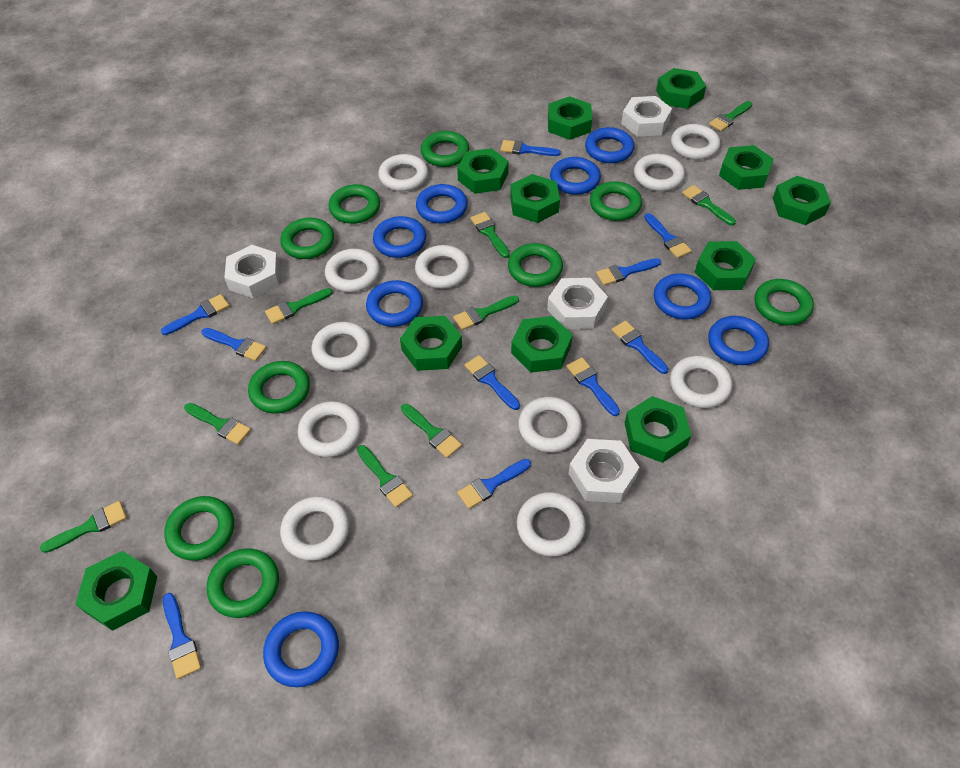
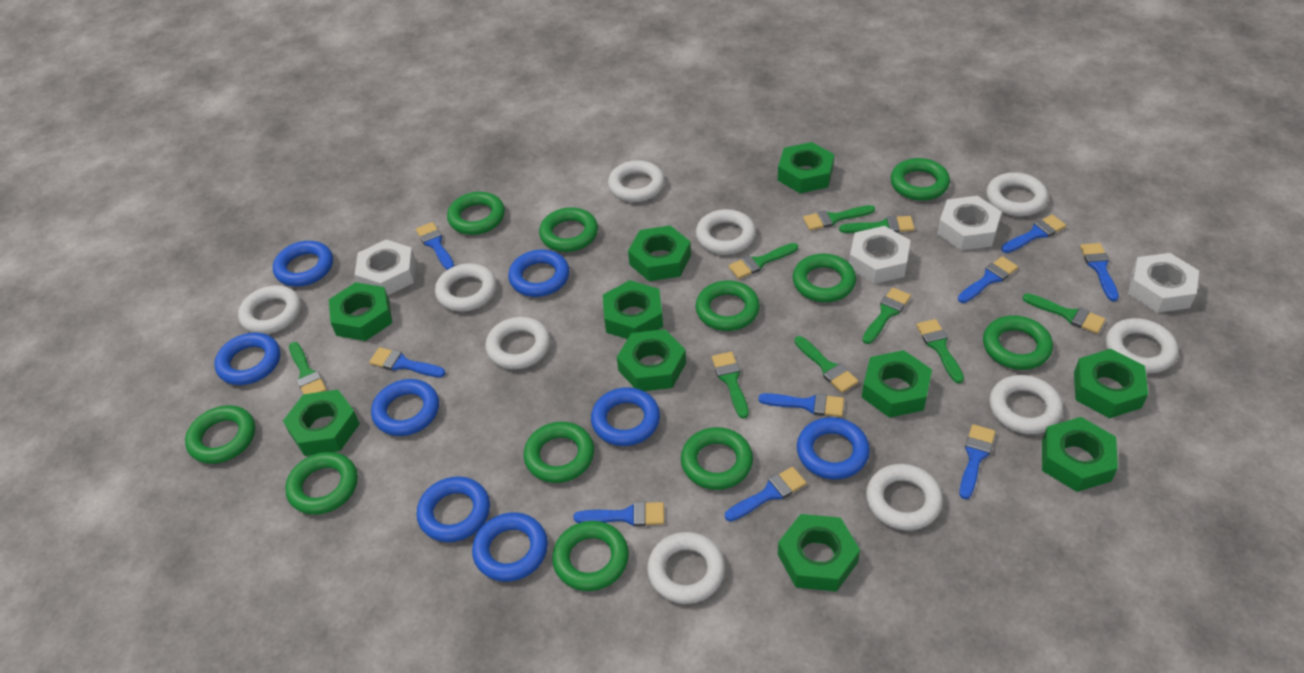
blue brush: 10 -> 9
green nut: 11 -> 10
green ring: 9 -> 11
white ring: 11 -> 10

